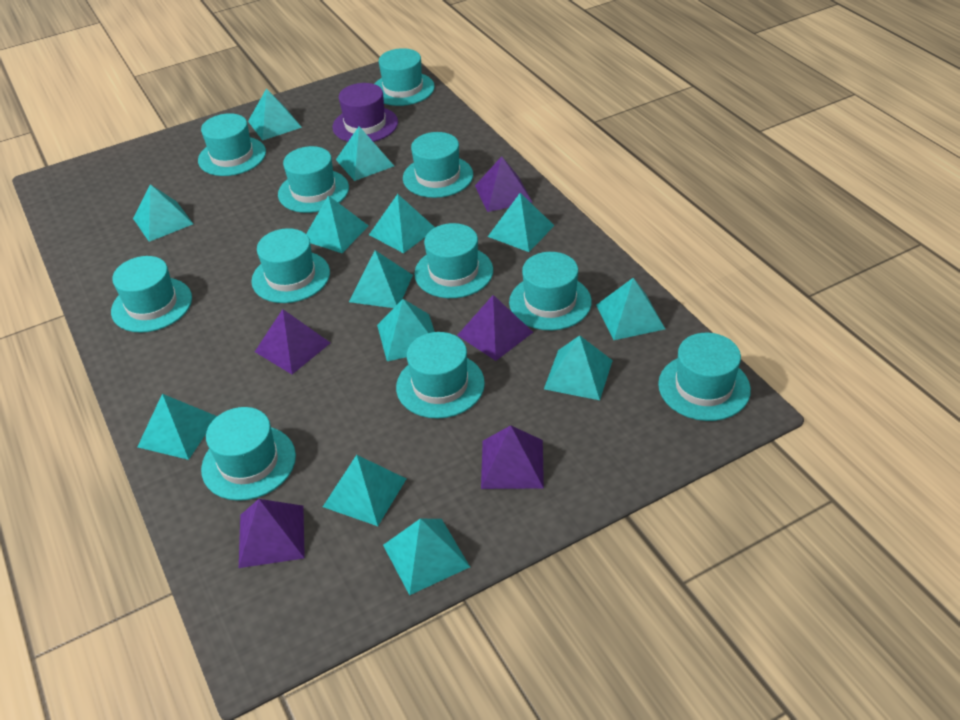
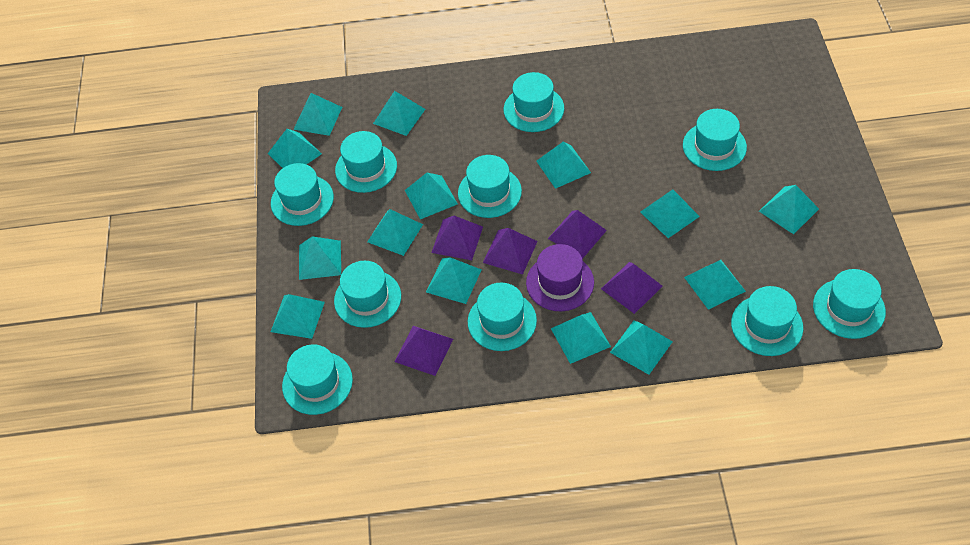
turquoise hat: 11 -> 10
turquoise pyramid: 13 -> 14

